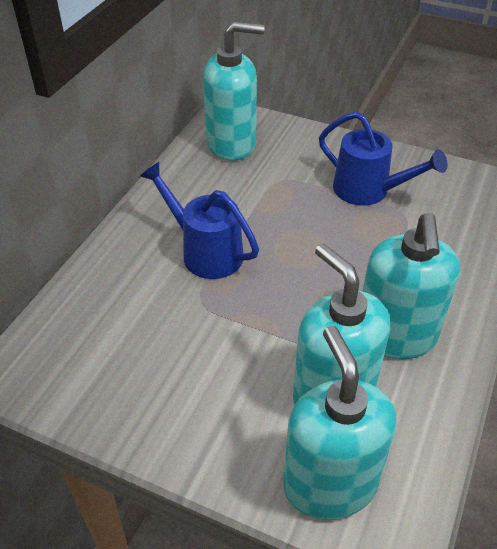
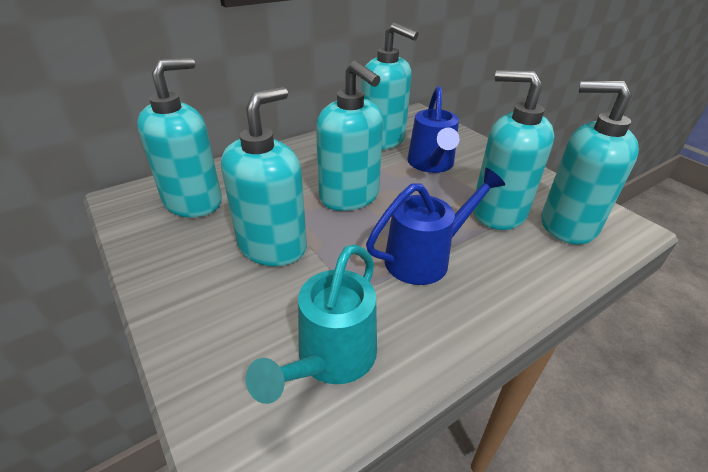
turquoise soap dispenser: 4 -> 6
turquoise watering can: 0 -> 1

